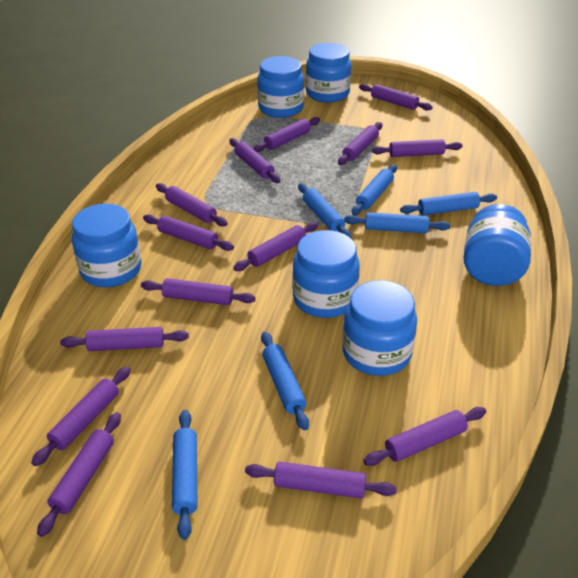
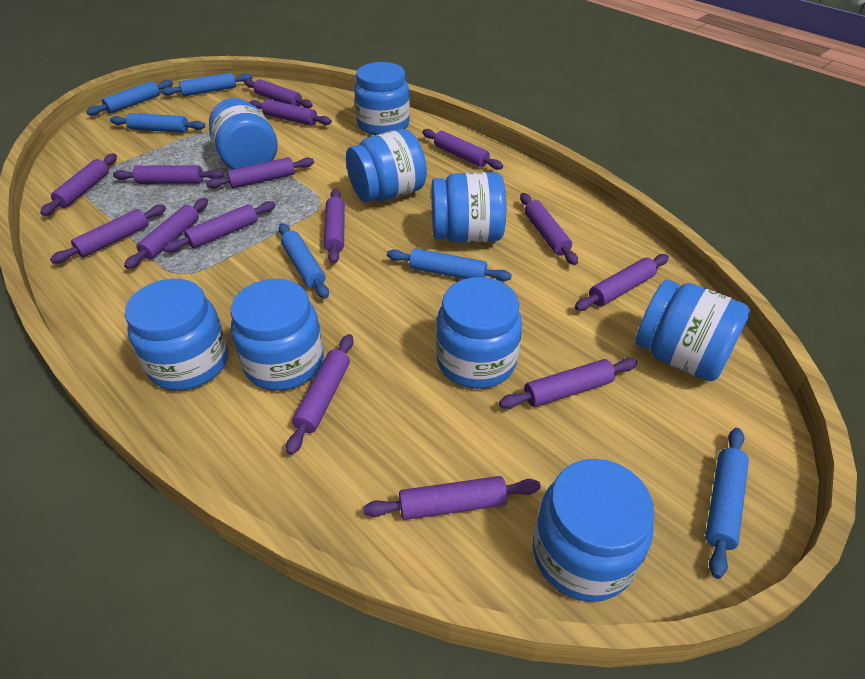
blue jar: 6 -> 9
purple rolling pin: 14 -> 15

